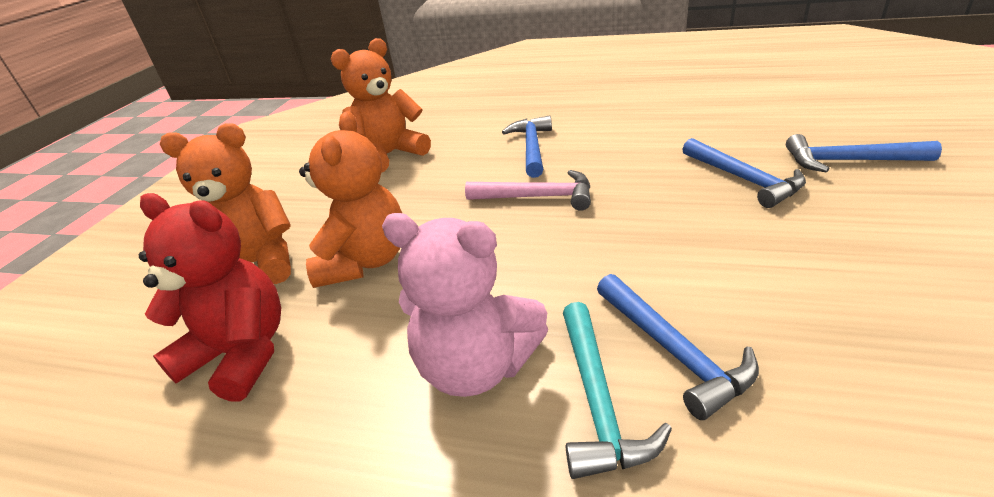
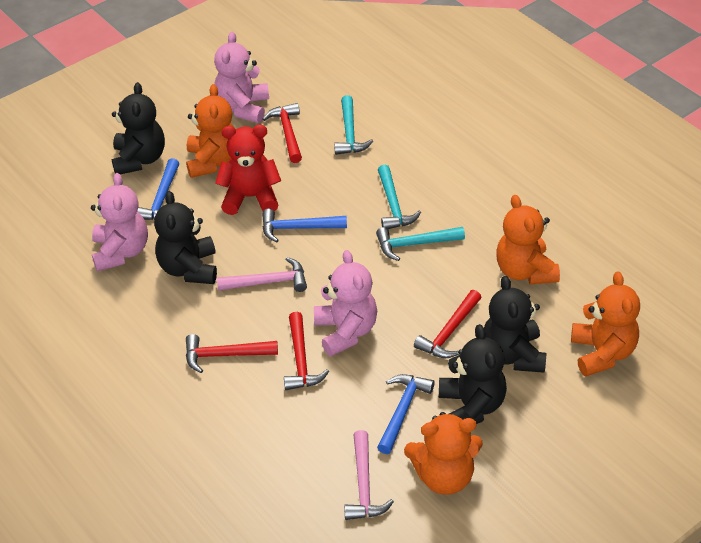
black teddy bear: 0 -> 4
blue hammer: 4 -> 3
orange teddy bear: 3 -> 4
pink hammer: 1 -> 2
pink teddy bear: 1 -> 3
red hammer: 0 -> 4
turquoise hammer: 1 -> 3

